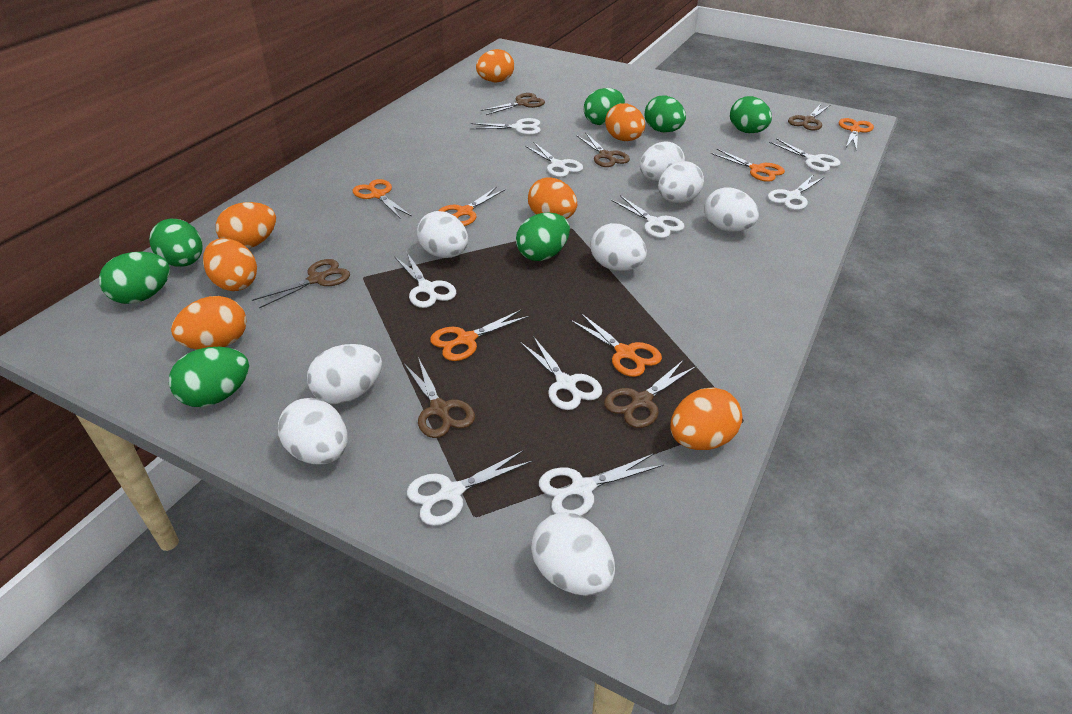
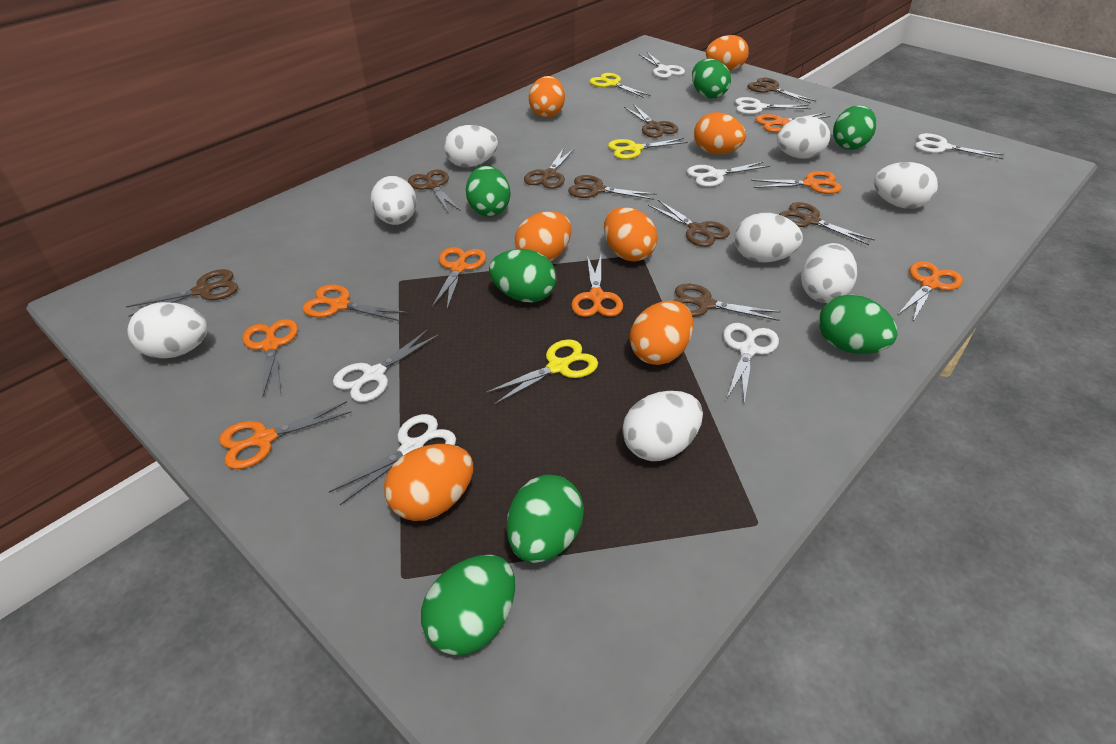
brown scissors: 6 -> 9
orange scissors: 6 -> 8
white scissors: 9 -> 7
yellow scissors: 0 -> 3

